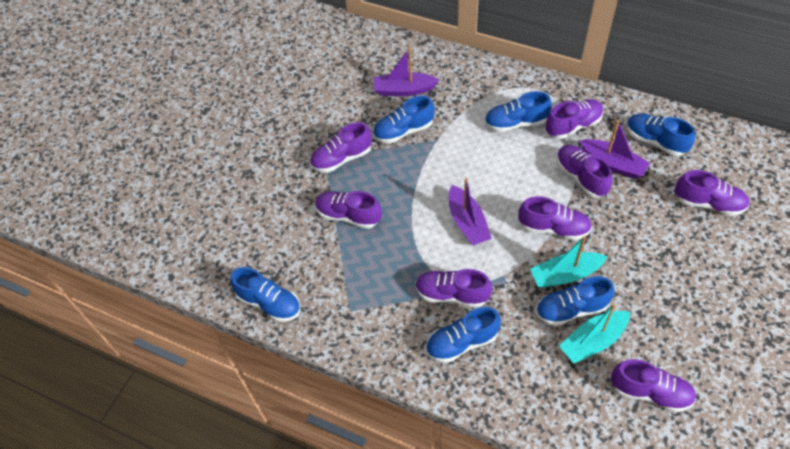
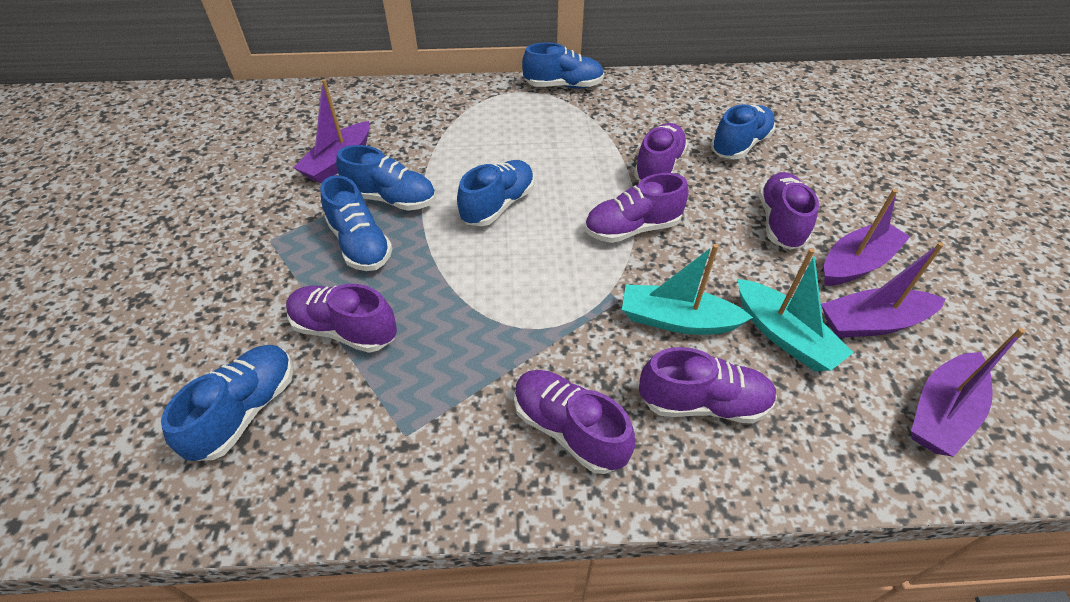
purple boat: 3 -> 4
purple shoe: 8 -> 6

